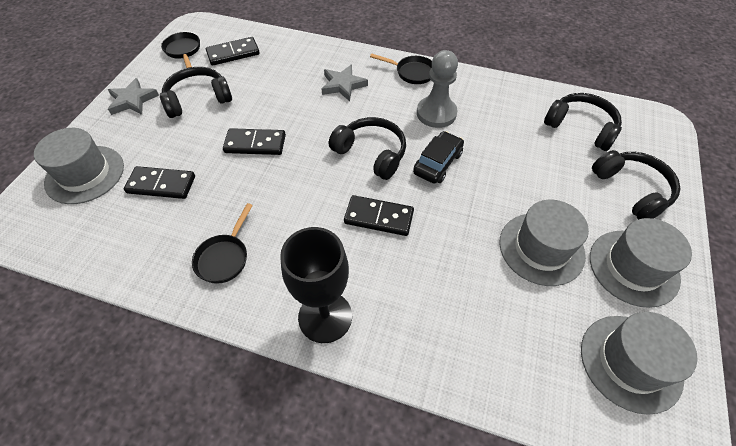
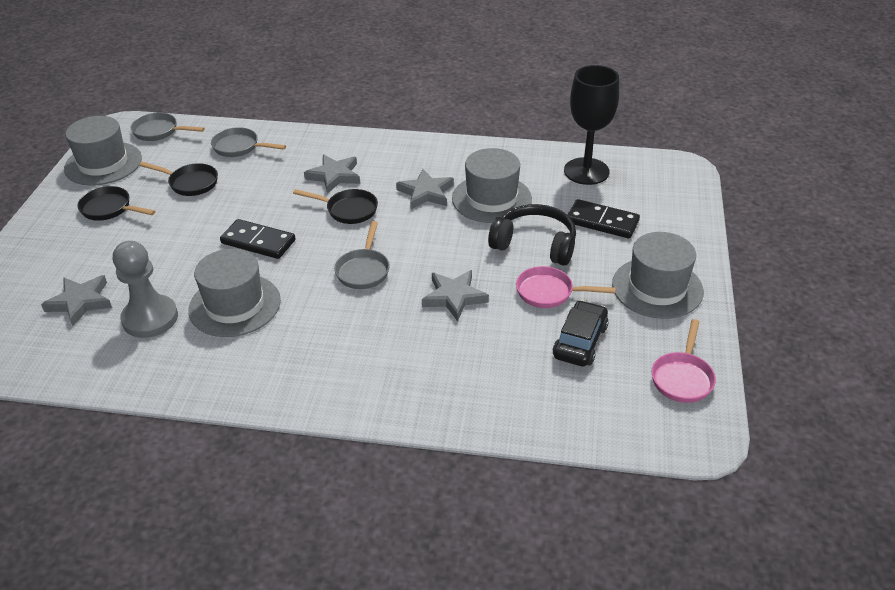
black domino: 4 -> 2
black headphones: 4 -> 1
grey pan: 0 -> 3
grey star: 2 -> 4
pink pan: 0 -> 2

